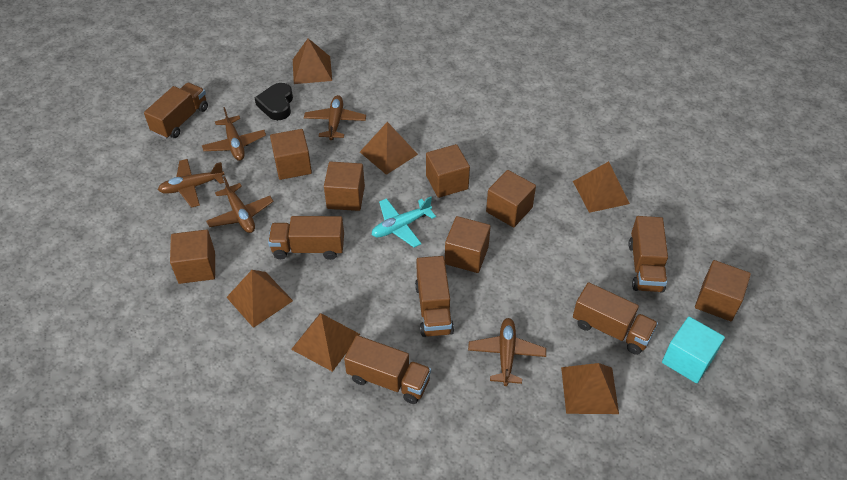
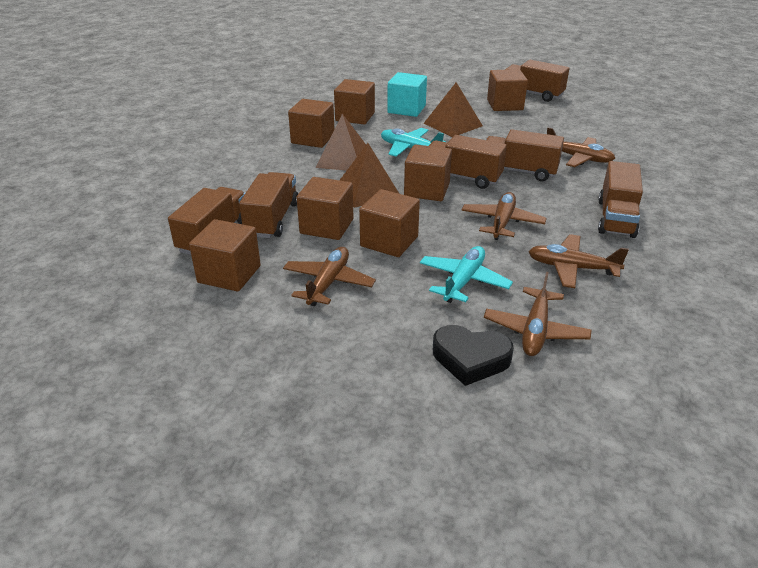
brown pyramid: 6 -> 3
turquoise plane: 1 -> 2

